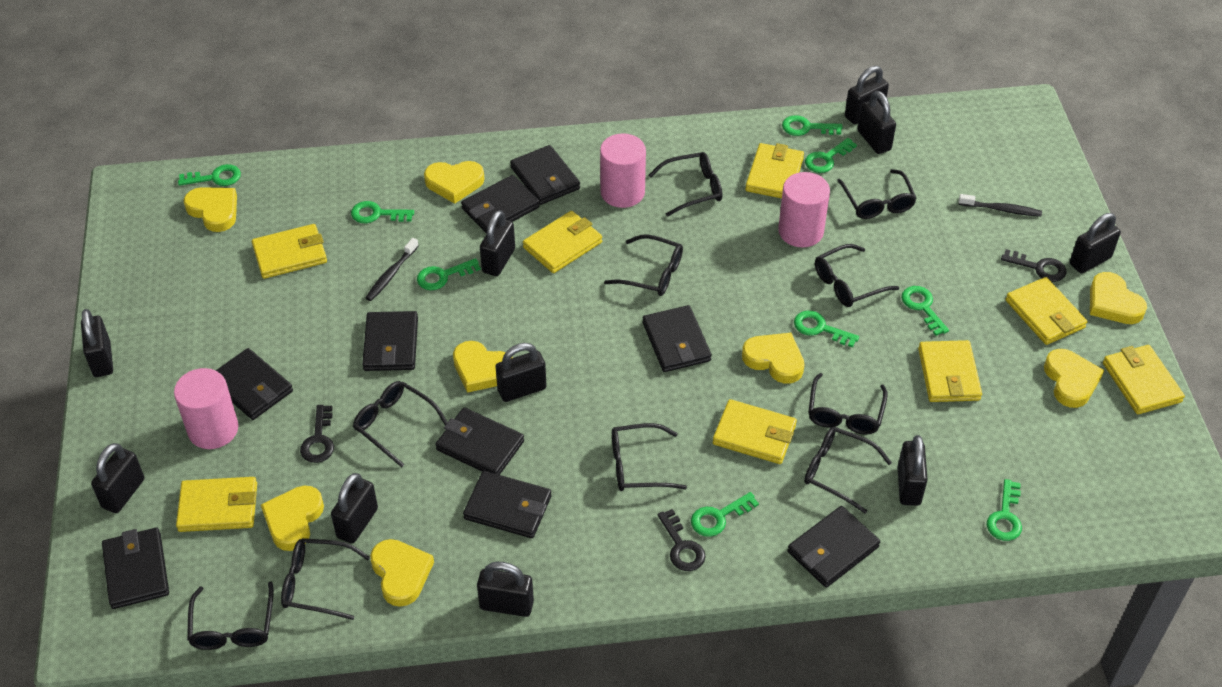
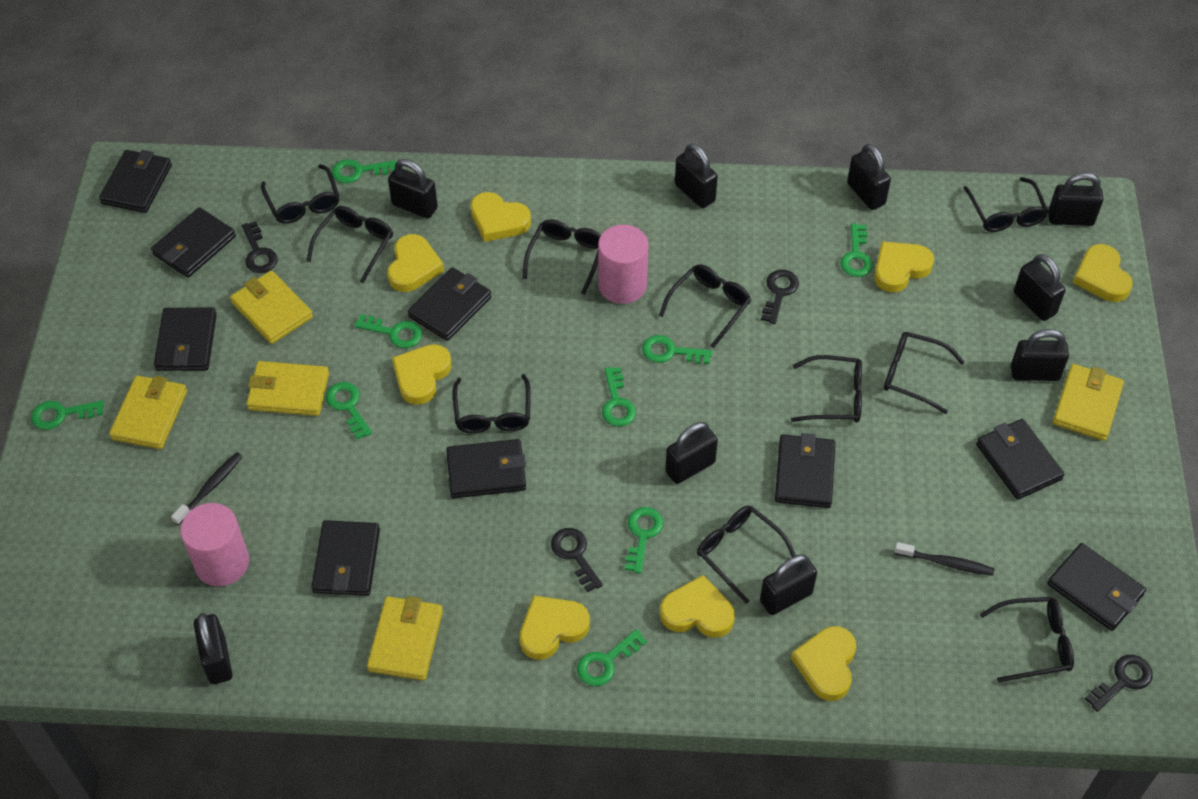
black key: 3 -> 4
black padlock: 10 -> 9
pink cylinder: 3 -> 2
yellow wallet: 8 -> 5

